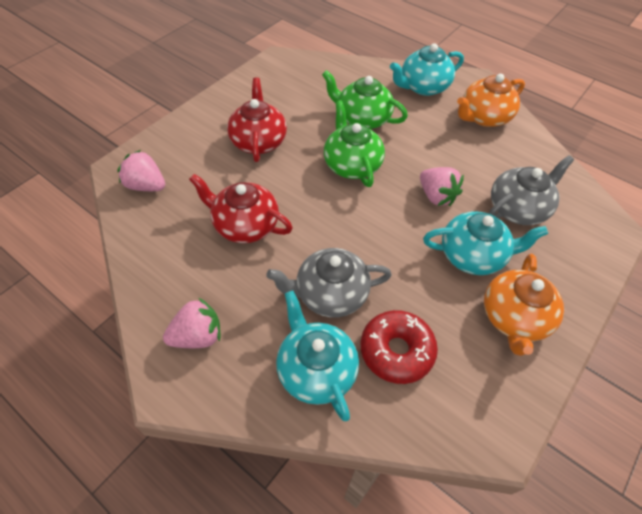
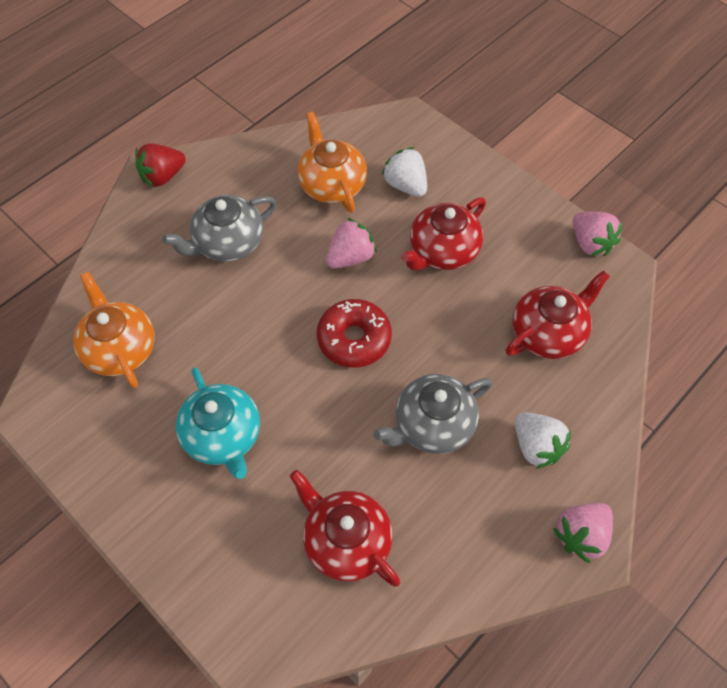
green teapot: 2 -> 0
red strawberry: 0 -> 1
red teapot: 2 -> 3
turquoise teapot: 3 -> 1
white strawberry: 0 -> 2

